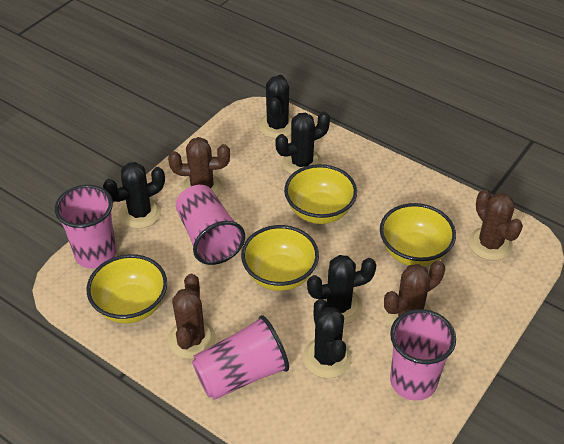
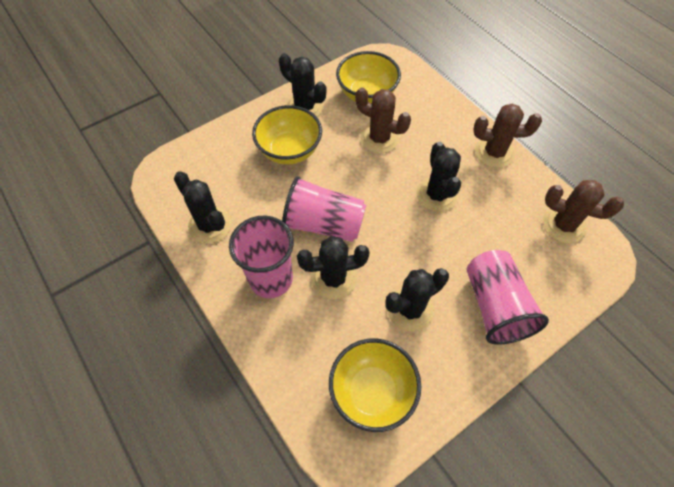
brown cactus: 4 -> 3
pink cup: 4 -> 3
yellow bowl: 4 -> 3

